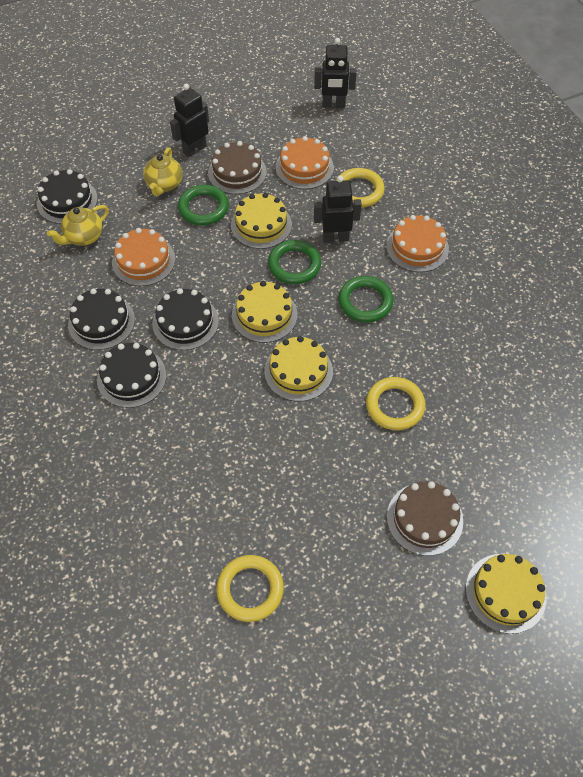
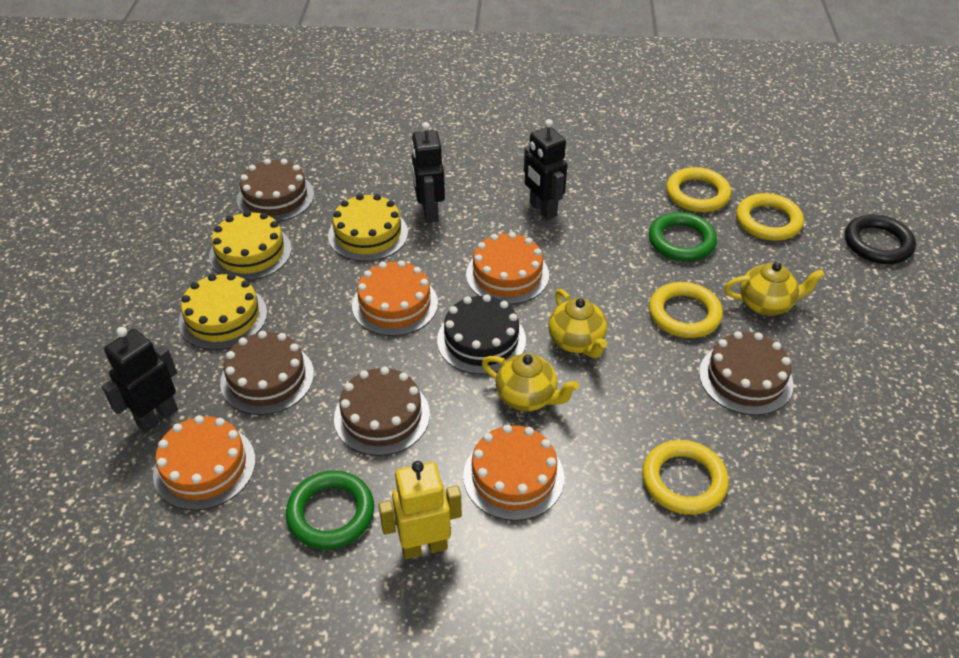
black cake: 4 -> 1
black ring: 0 -> 1
brown cake: 2 -> 4
green ring: 3 -> 2
orange cake: 3 -> 4
yellow cake: 4 -> 3
yellow ring: 3 -> 4
yellow robot: 0 -> 1
yellow teapot: 2 -> 3

